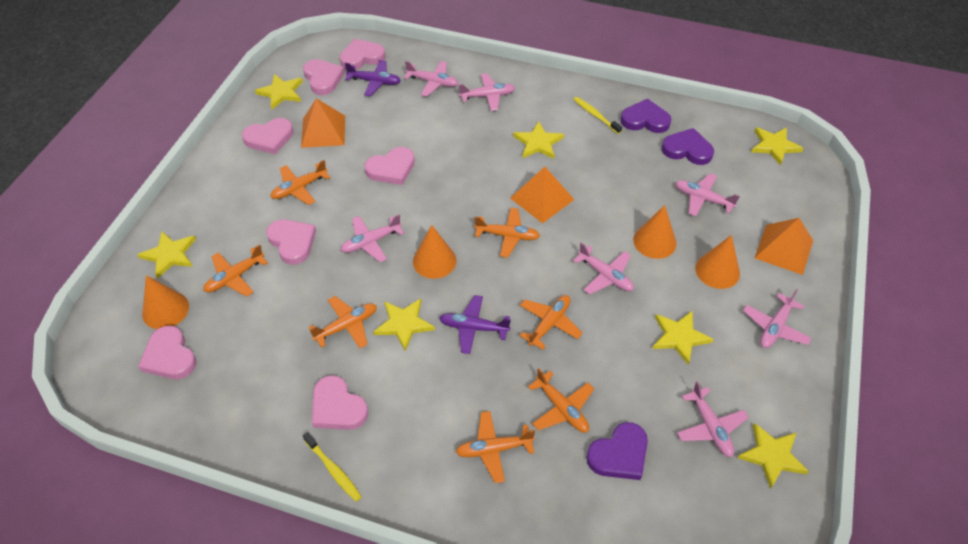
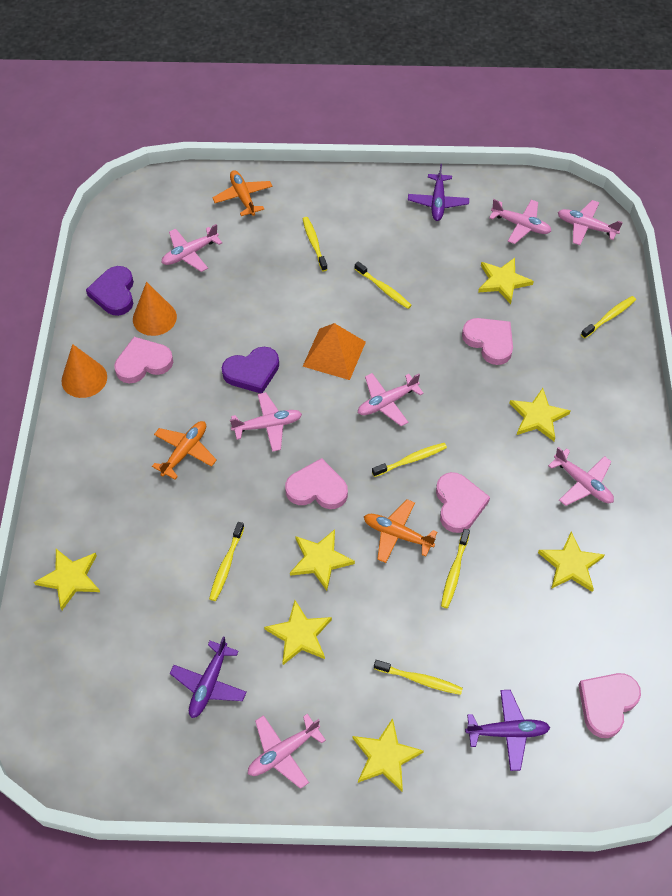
orange cone: 4 -> 2
orange plane: 7 -> 3
orange pyramid: 3 -> 1
pink heart: 7 -> 5
purple heart: 3 -> 2
purple plane: 2 -> 3
yellow toothbrush: 2 -> 7

